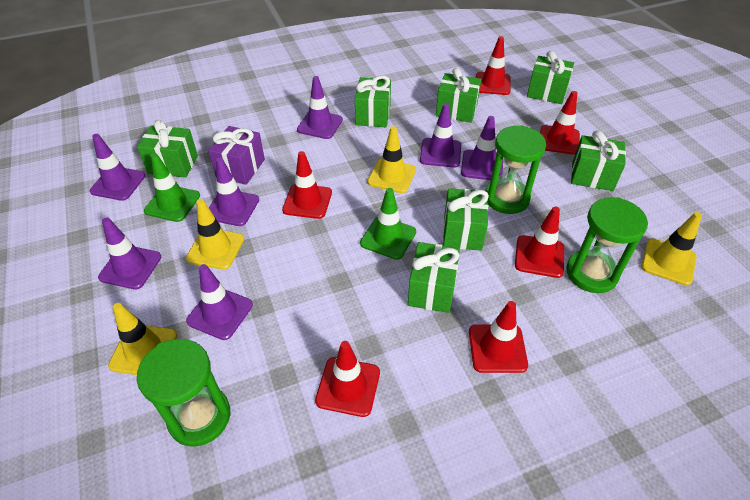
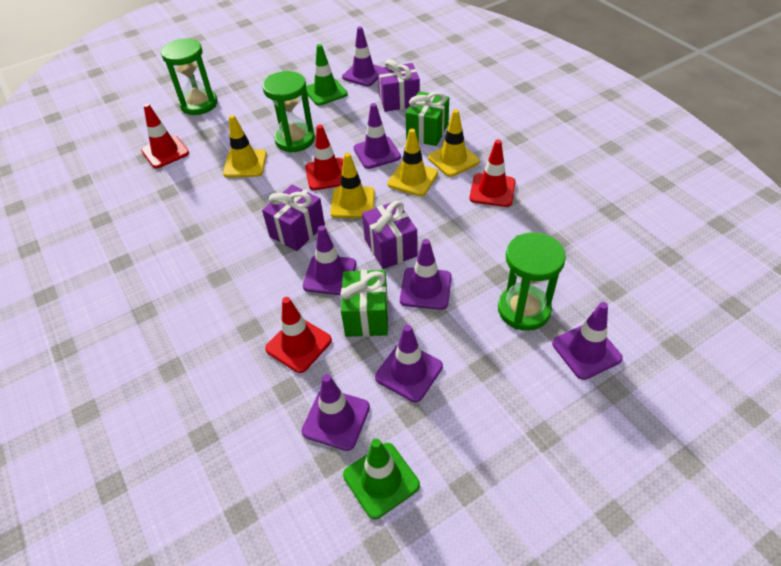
green gift: 7 -> 2
purple gift: 1 -> 3
red traffic cone: 6 -> 4

